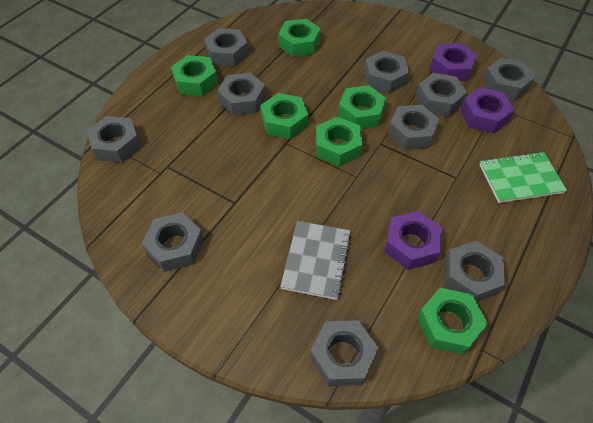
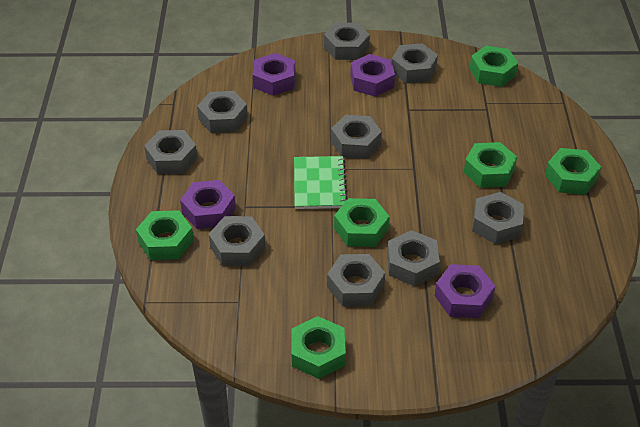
grey notebook: 1 -> 0
grey nut: 10 -> 9
purple nut: 3 -> 4

